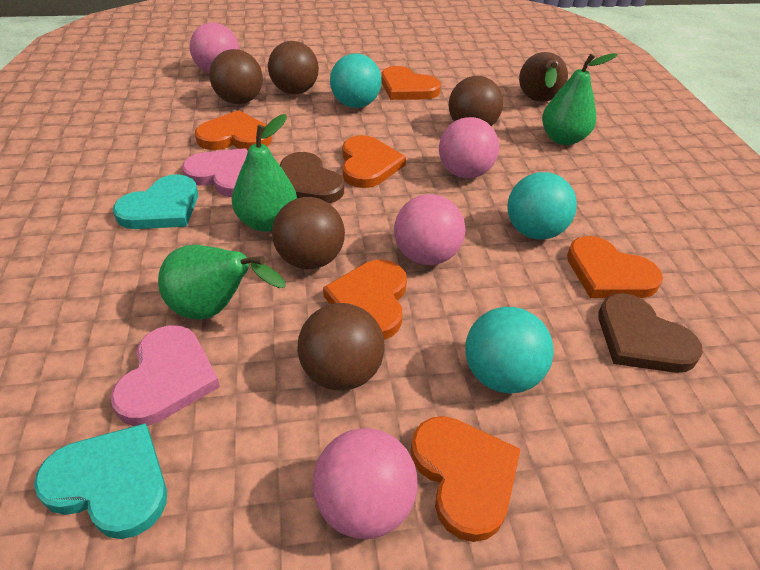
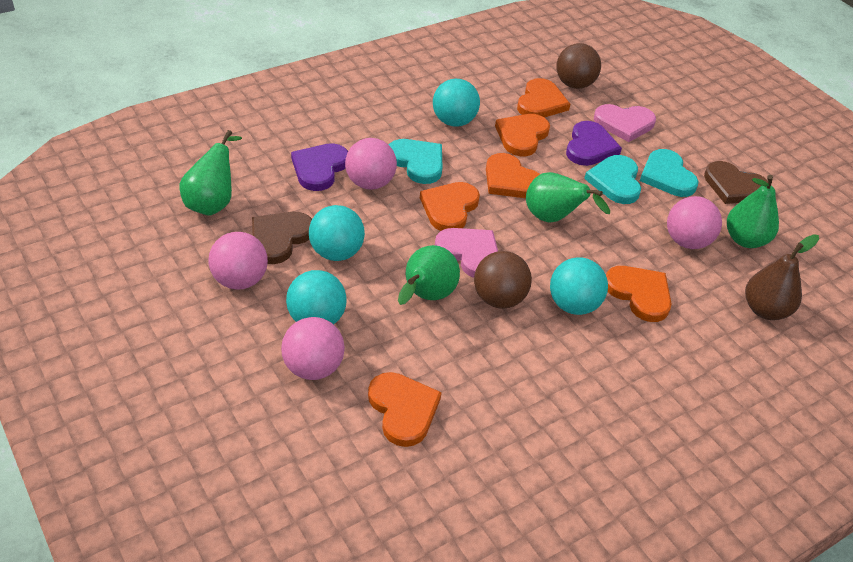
brown ball: 5 -> 2
green pear: 3 -> 4
purple heart: 0 -> 2
turquoise ball: 3 -> 4
turquoise heart: 2 -> 3

